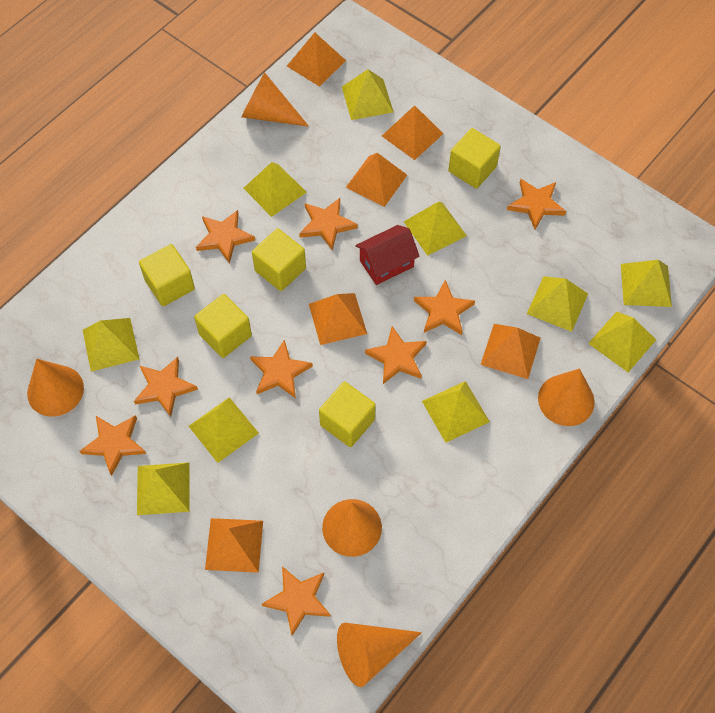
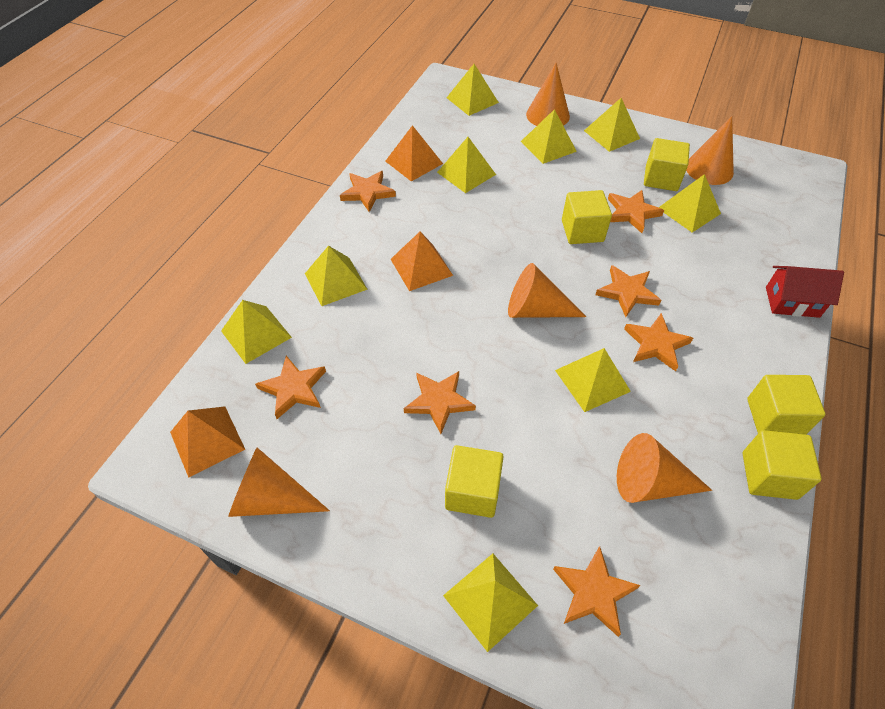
orange pyramid: 6 -> 3
orange star: 9 -> 7
yellow pyramid: 10 -> 9

